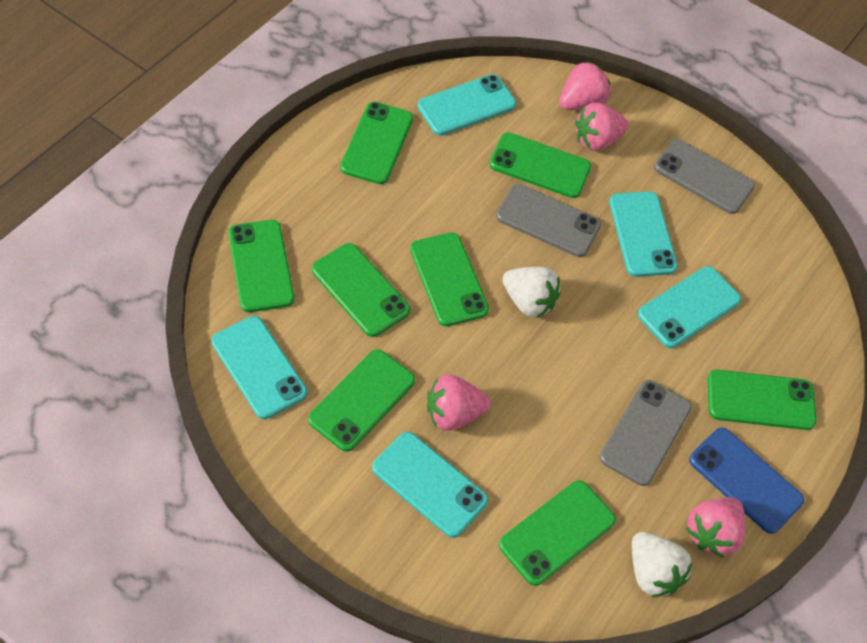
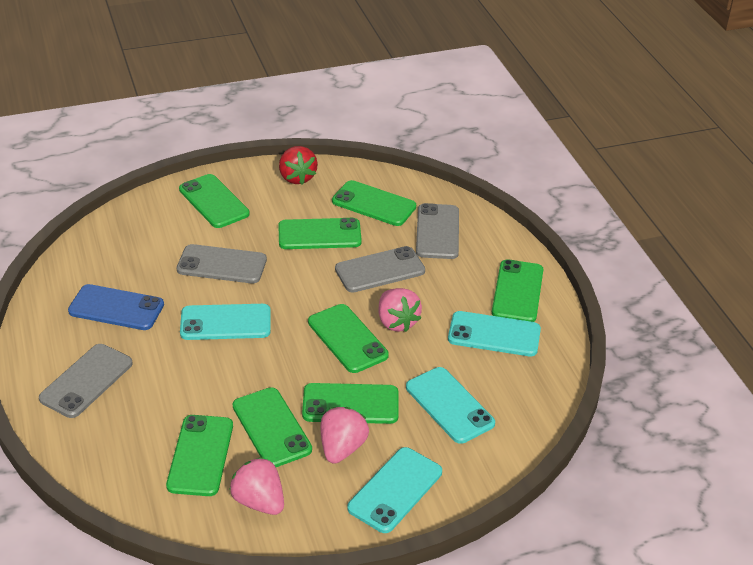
grey phone: 3 -> 4
pink strawberry: 4 -> 3
red strawberry: 0 -> 1
turquoise phone: 5 -> 4
white strawberry: 2 -> 0

